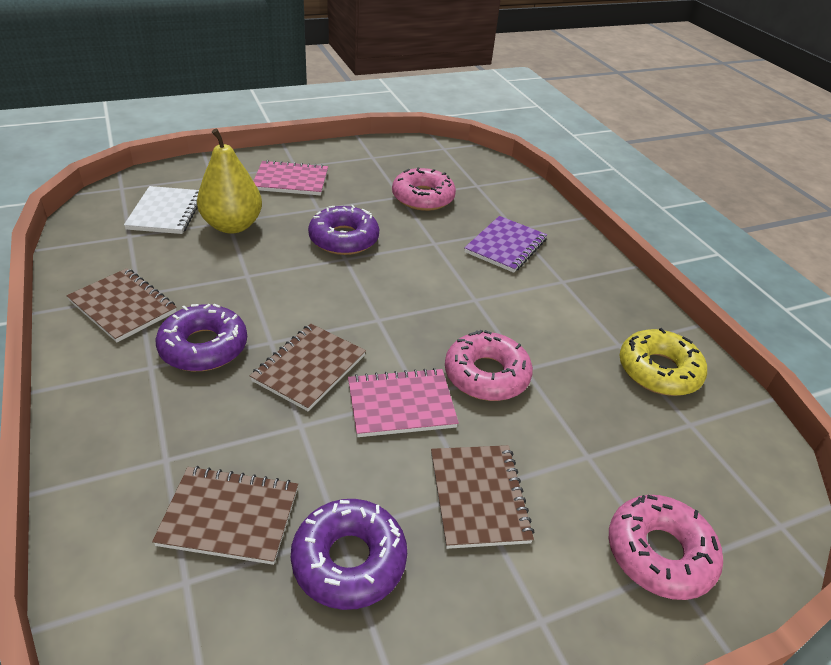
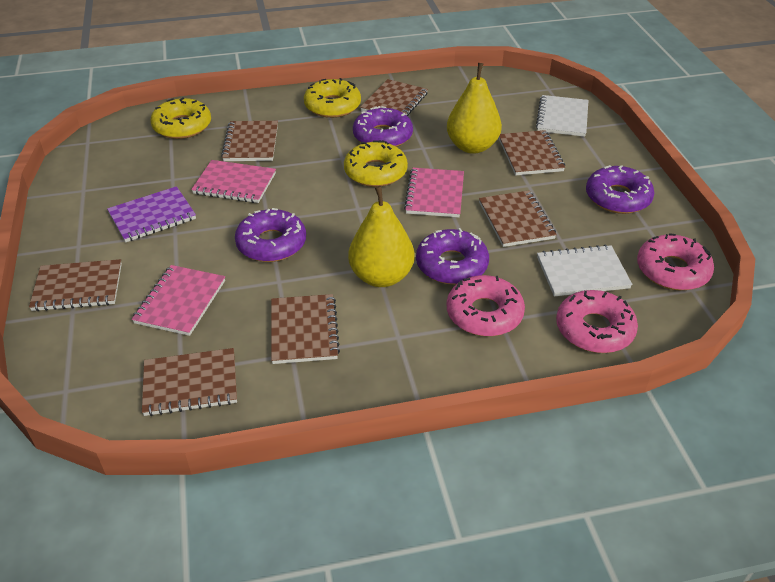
brown notebook: 4 -> 7
pink notebook: 2 -> 3
purple donut: 3 -> 4
white notebook: 1 -> 2
yellow donut: 1 -> 3
yellow pear: 1 -> 2

